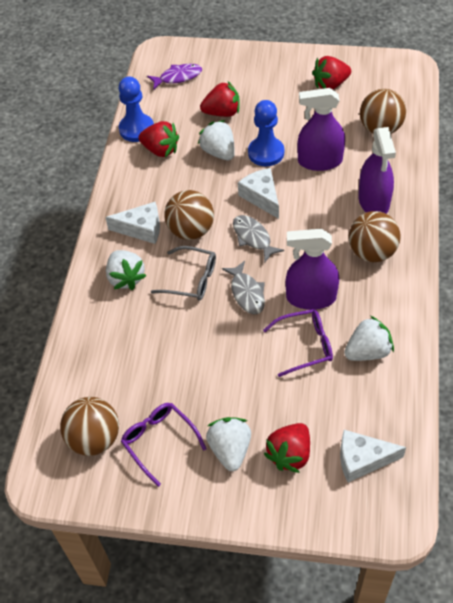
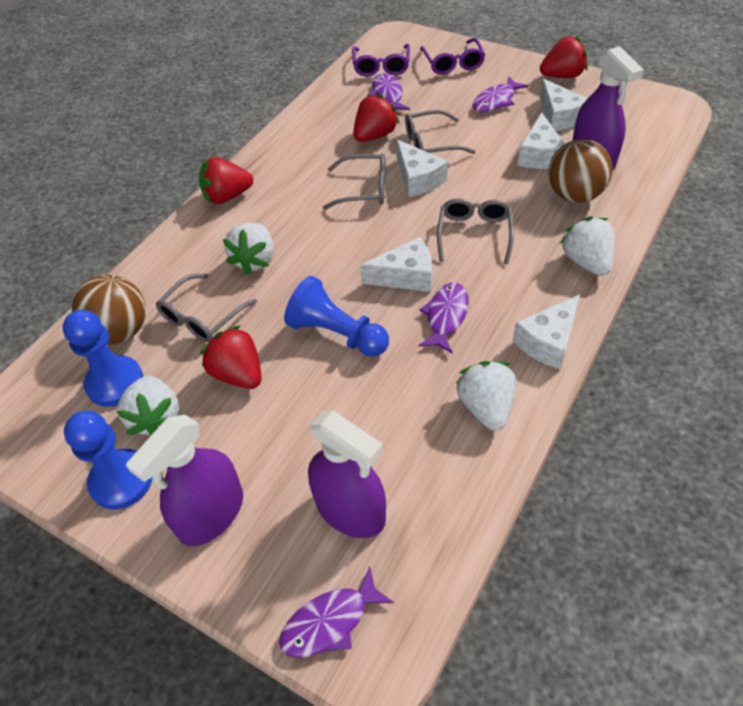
blue pawn: 2 -> 3
brown ball: 4 -> 2
grey fish: 2 -> 0
grey glasses: 1 -> 4
purple fish: 1 -> 4
white cheese: 3 -> 5

